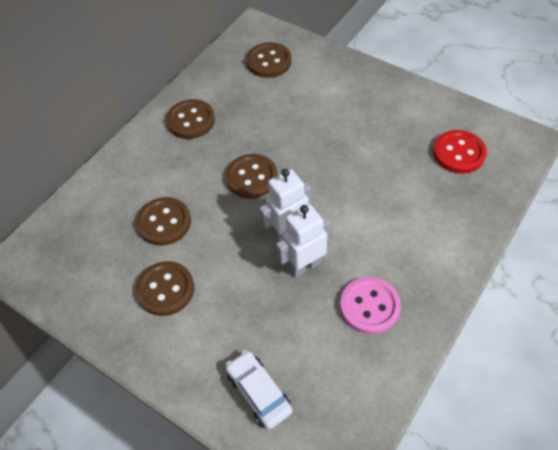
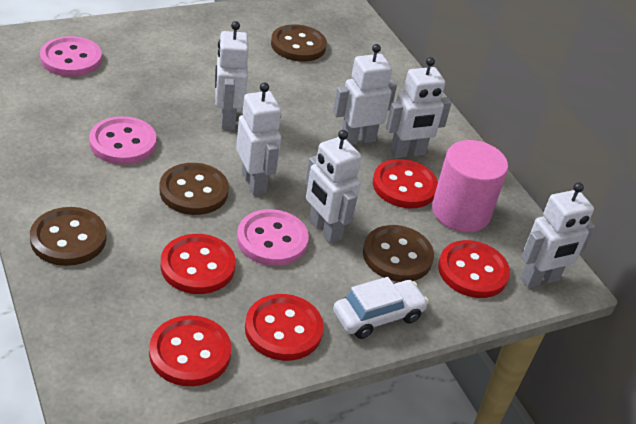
brown button: 5 -> 4
pink button: 1 -> 3
pink cylinder: 0 -> 1
red button: 1 -> 5
white robot: 2 -> 6

